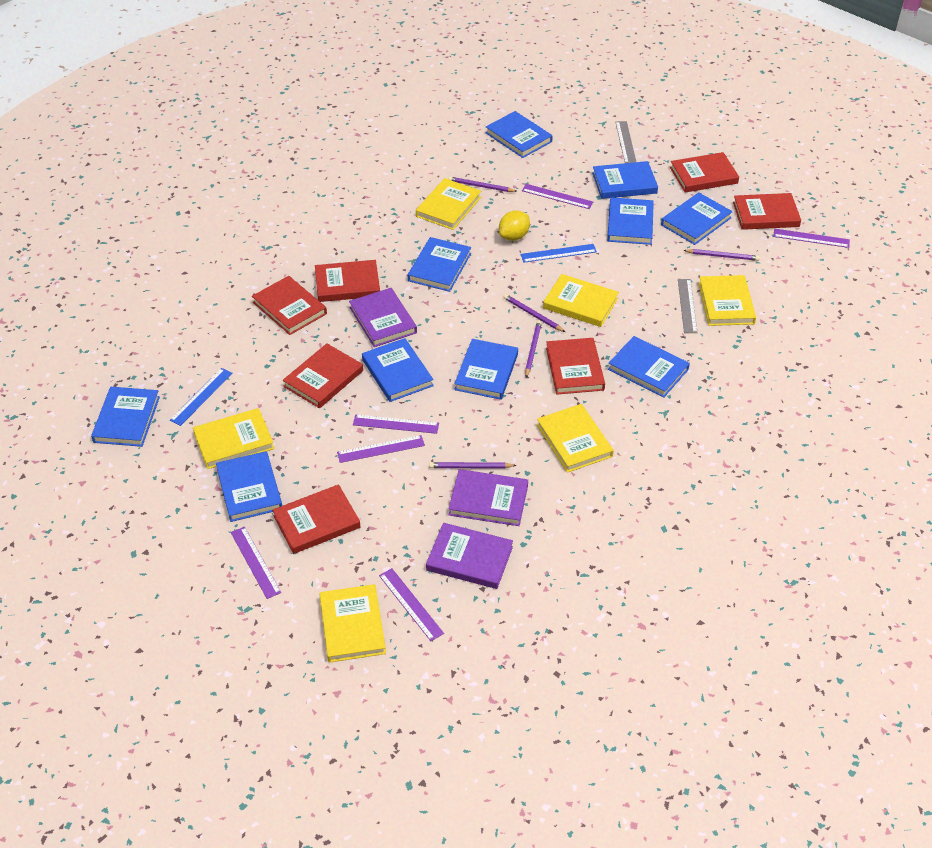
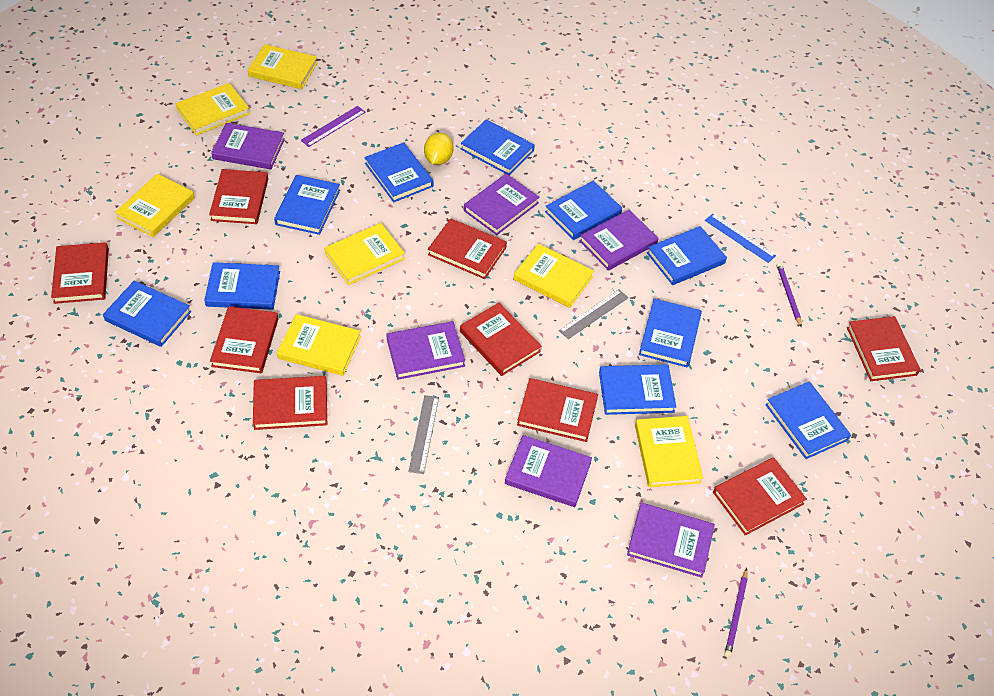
blue ruler: 2 -> 1
purple book: 3 -> 6
purple pencil: 5 -> 2
purple ruler: 6 -> 1
red book: 7 -> 9
yellow book: 6 -> 7

